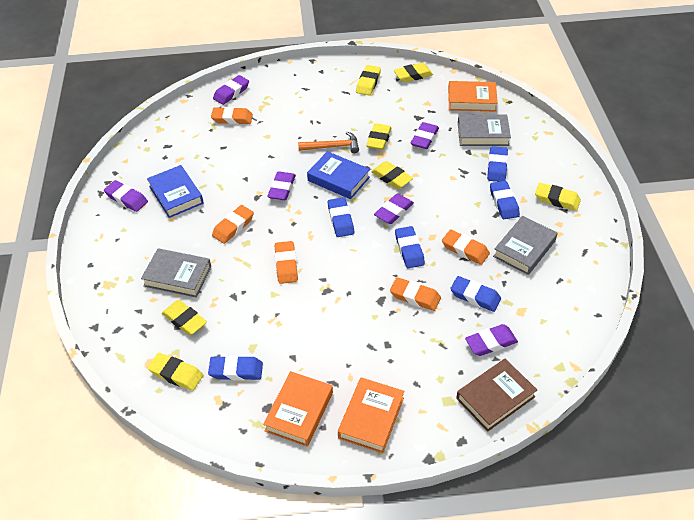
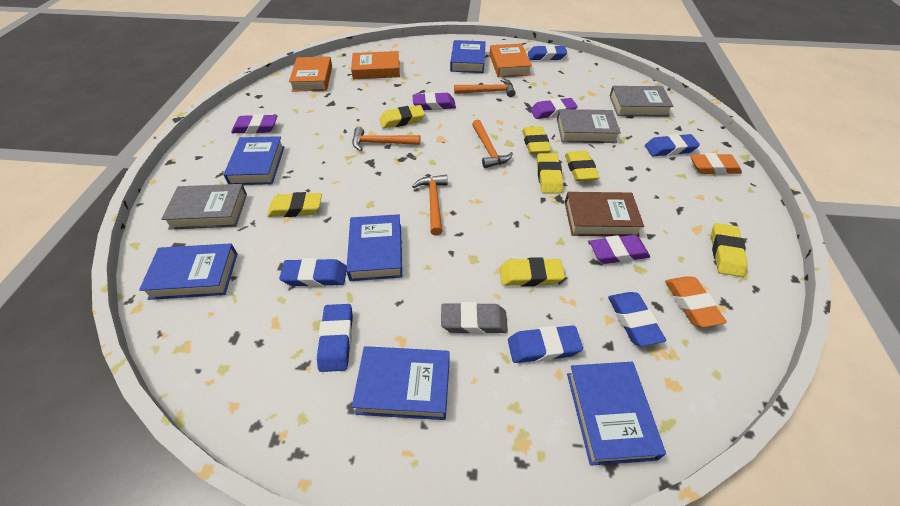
blue book: 2 -> 6
grey eraser: 0 -> 1
orange eraser: 5 -> 2
orange hammer: 1 -> 4
purple eraser: 6 -> 4

